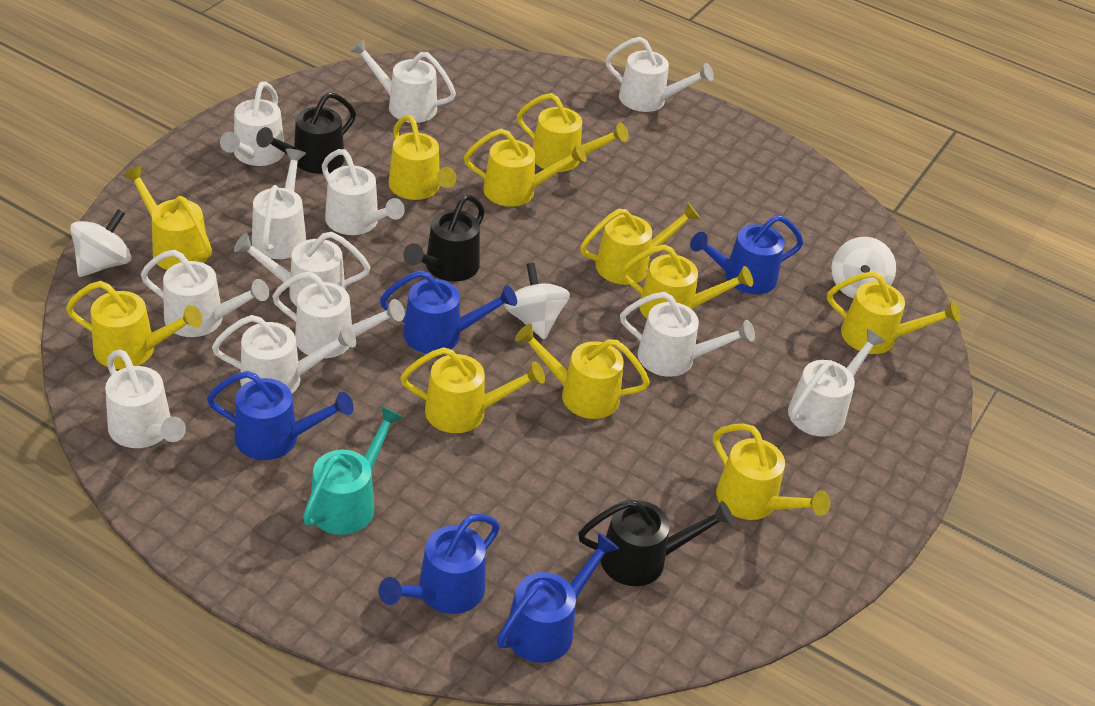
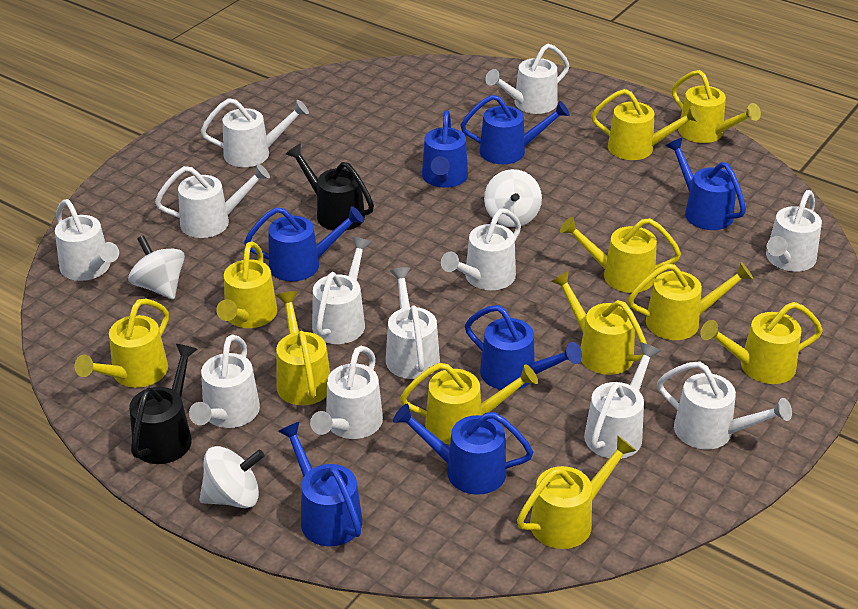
black watering can: 3 -> 2
blue watering can: 5 -> 7
turquoise watering can: 1 -> 0

